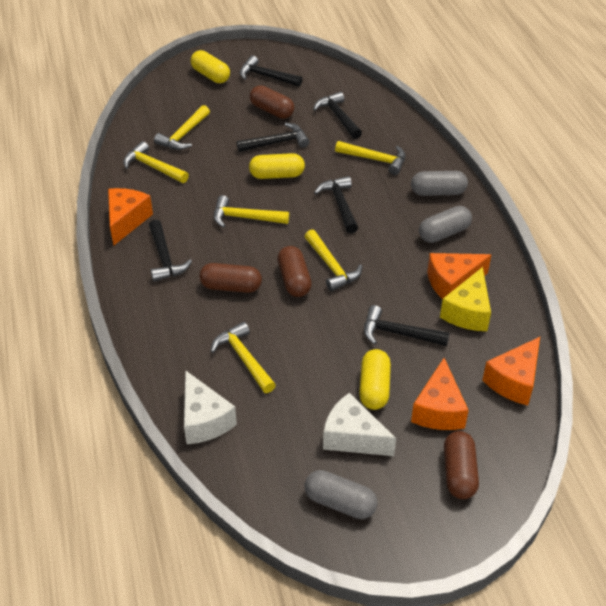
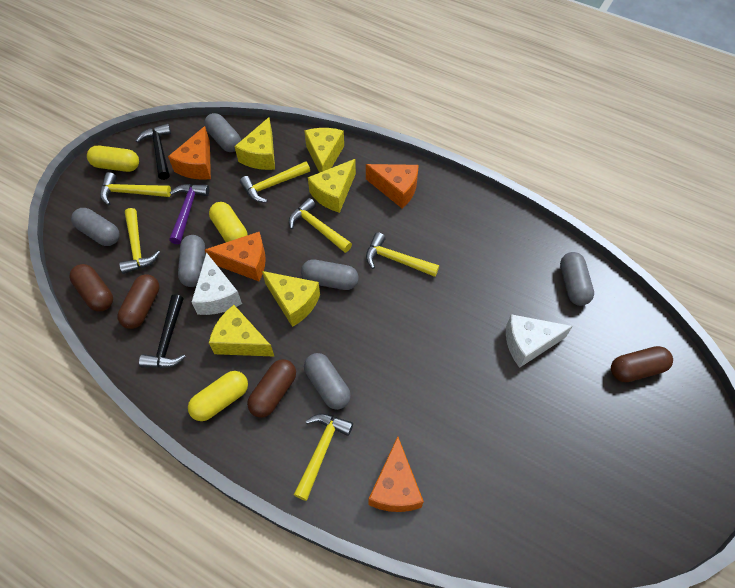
black hammer: 6 -> 2
grey capsule: 3 -> 6
purple hammer: 0 -> 1
yellow cheese: 1 -> 5

